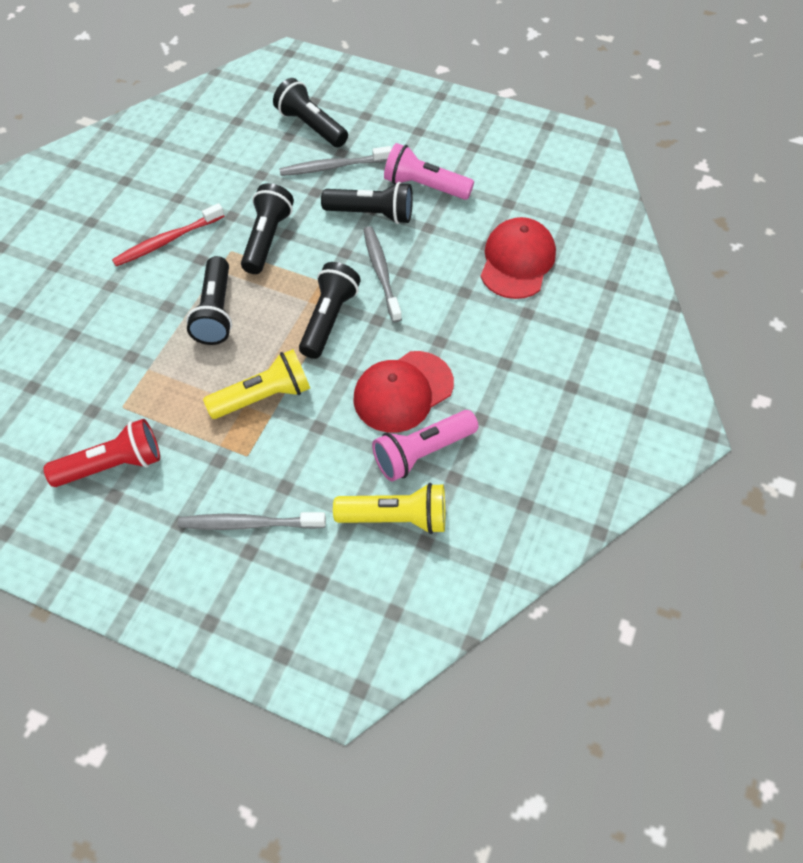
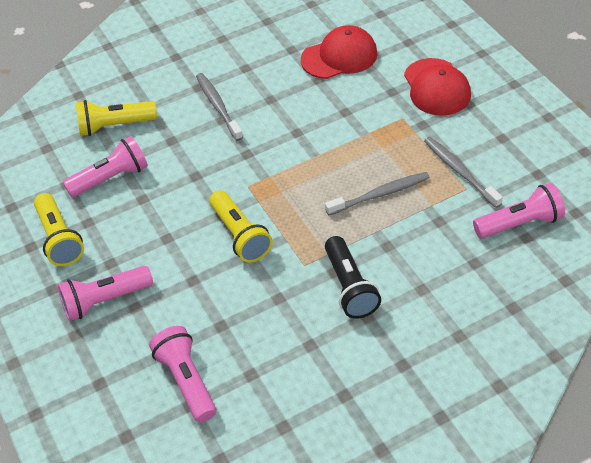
black flashlight: 5 -> 1
pink flashlight: 2 -> 4
red flashlight: 1 -> 0
red toothbrush: 1 -> 0
yellow flashlight: 2 -> 3

